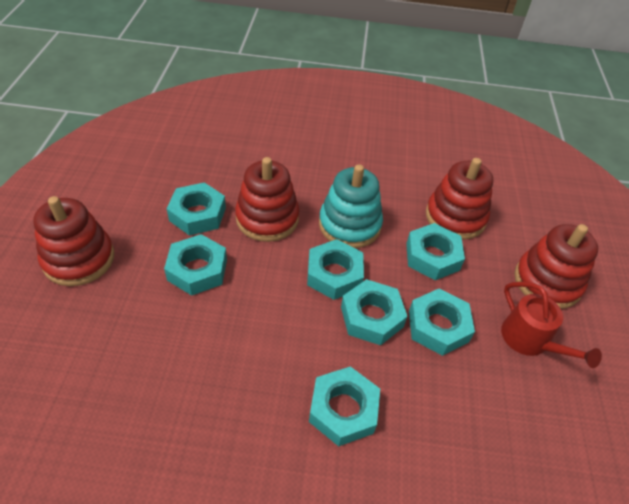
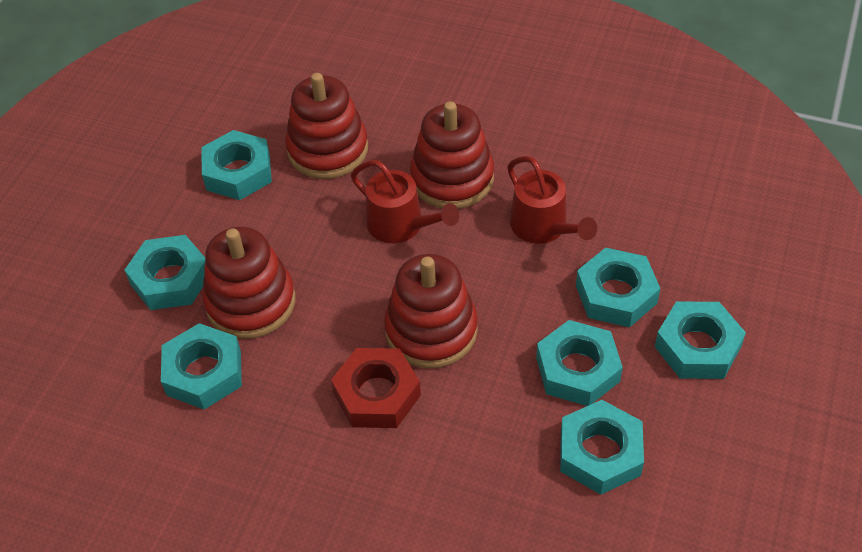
red nut: 0 -> 1
red watering can: 1 -> 2
turquoise stacking toy: 1 -> 0

